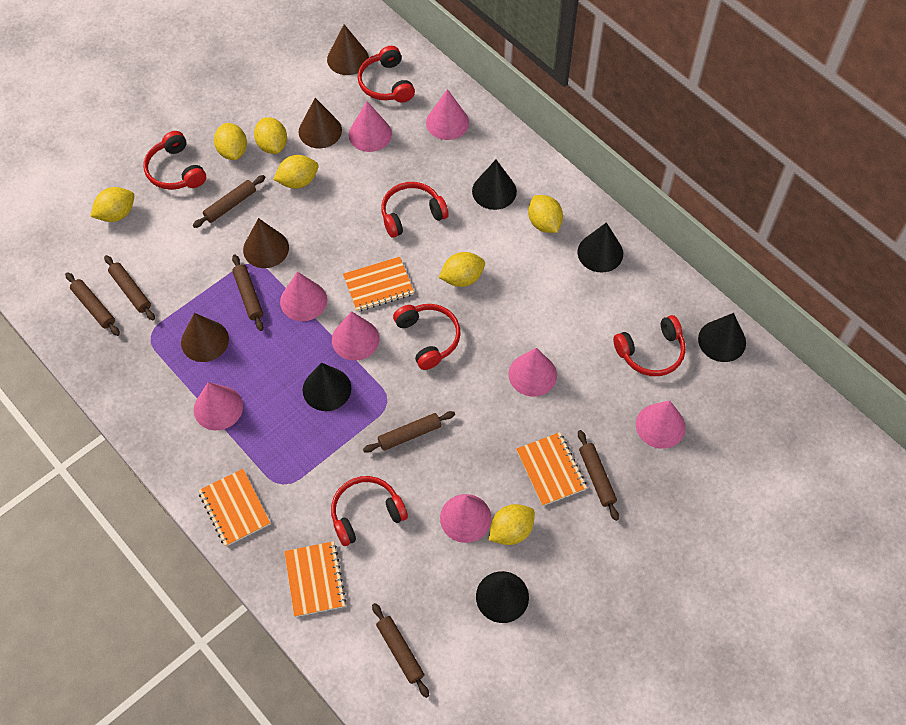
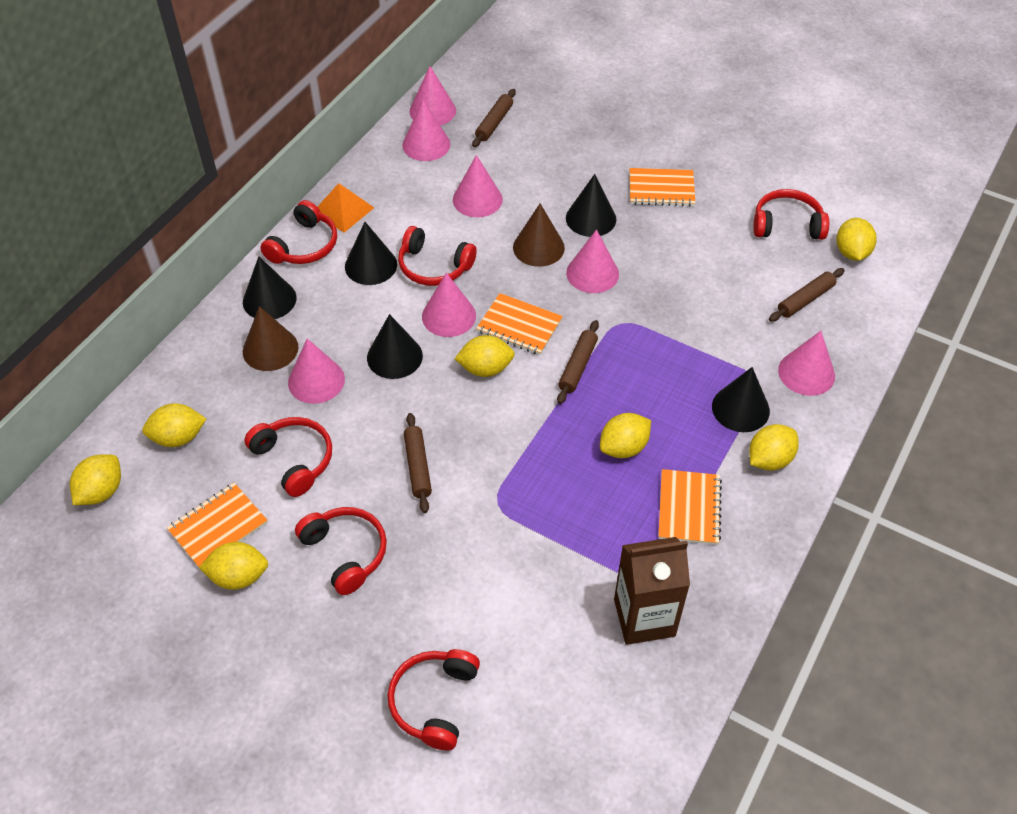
brown carton: 0 -> 1
brown cone: 4 -> 2
brown rolling pin: 7 -> 4
orange pyramid: 0 -> 1
pink cone: 8 -> 7

